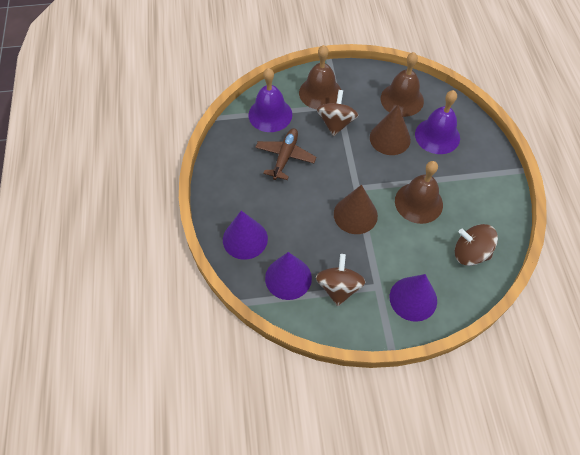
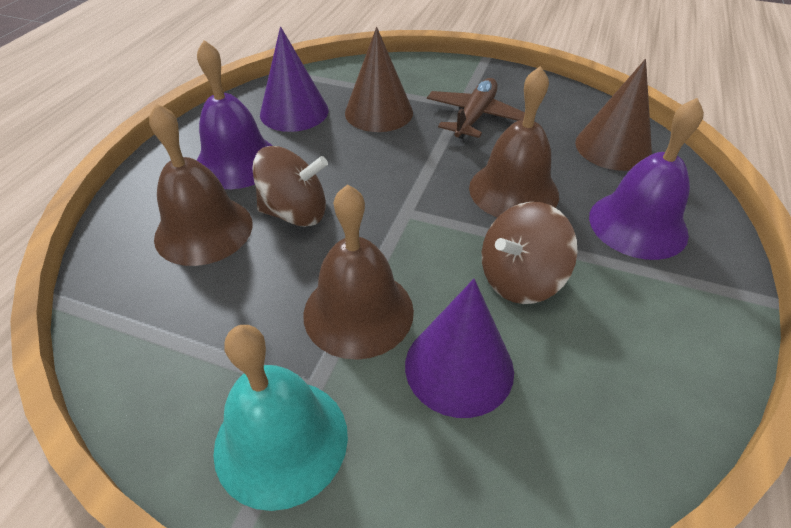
brown spinning top: 3 -> 2
purple cone: 3 -> 2
turquoise bell: 0 -> 1

